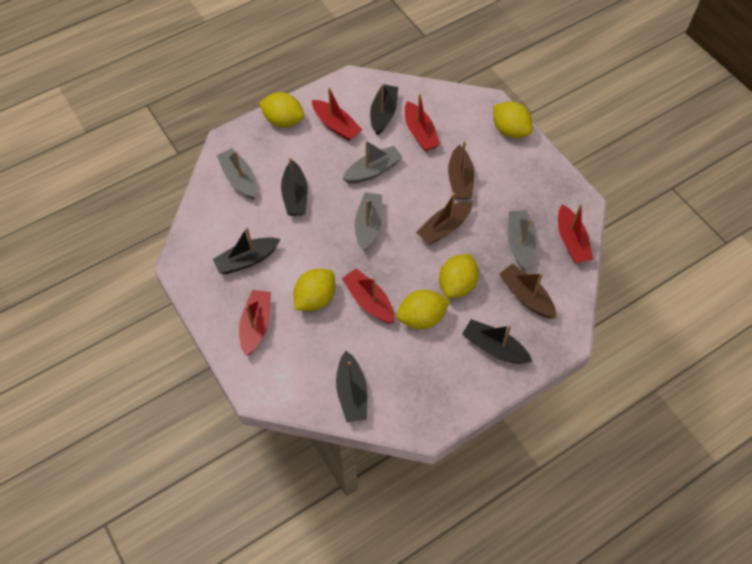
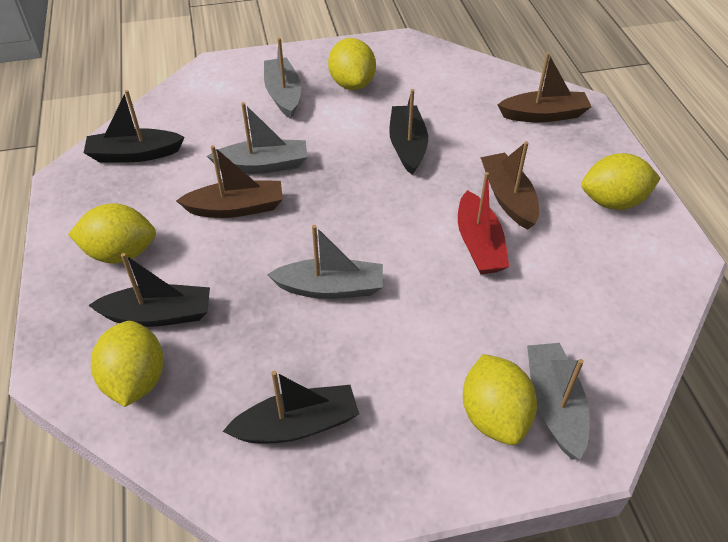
black boat: 5 -> 4
red boat: 5 -> 1

